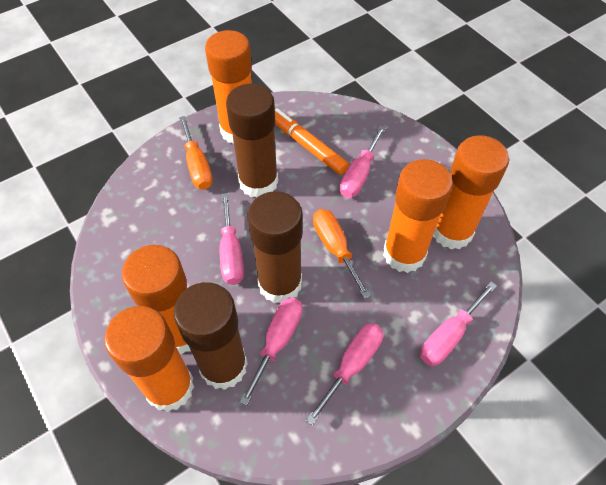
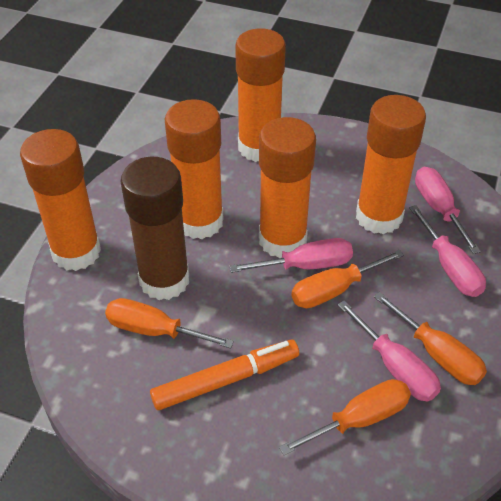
brown glue stick: 3 -> 1
orange screwdriver: 2 -> 4
pink screwdriver: 5 -> 4

